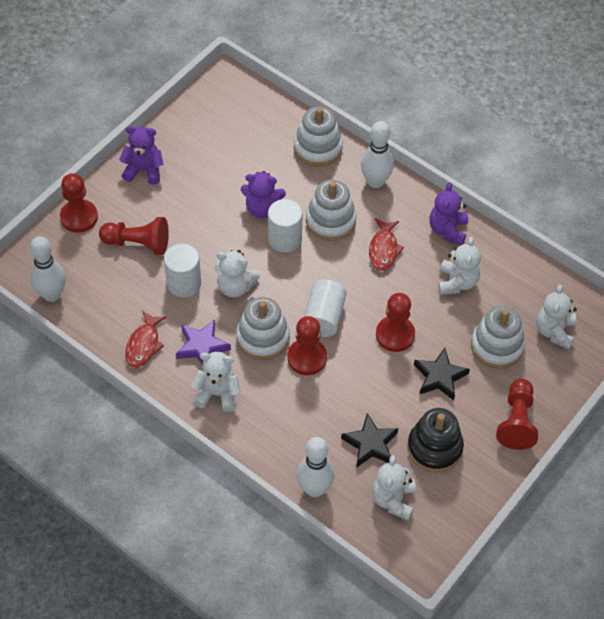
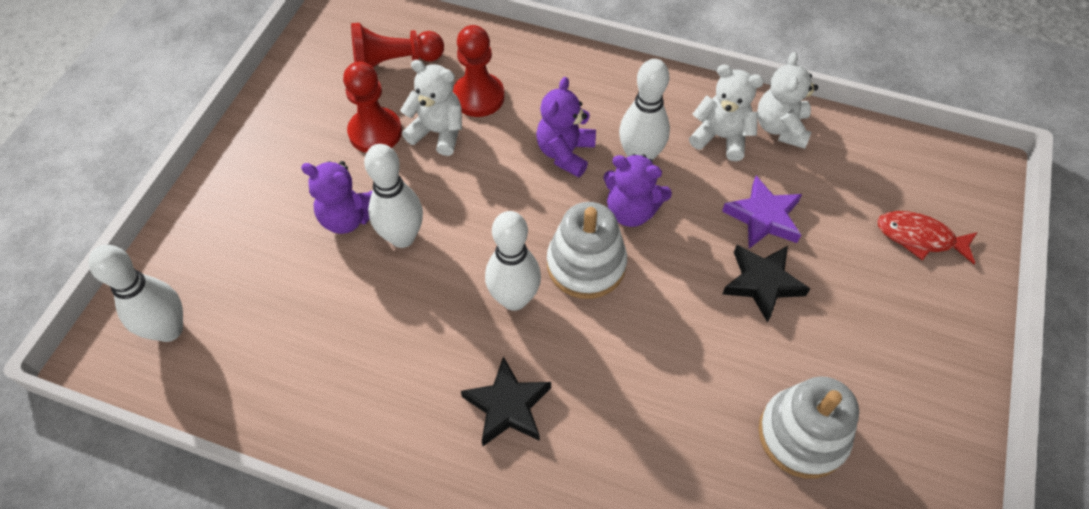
black stacking toy: 1 -> 0
red fish: 2 -> 1
red pawn: 5 -> 3
white bowling pin: 3 -> 4
white cylinder: 3 -> 0
white stacking toy: 4 -> 2
white teddy bear: 5 -> 3

